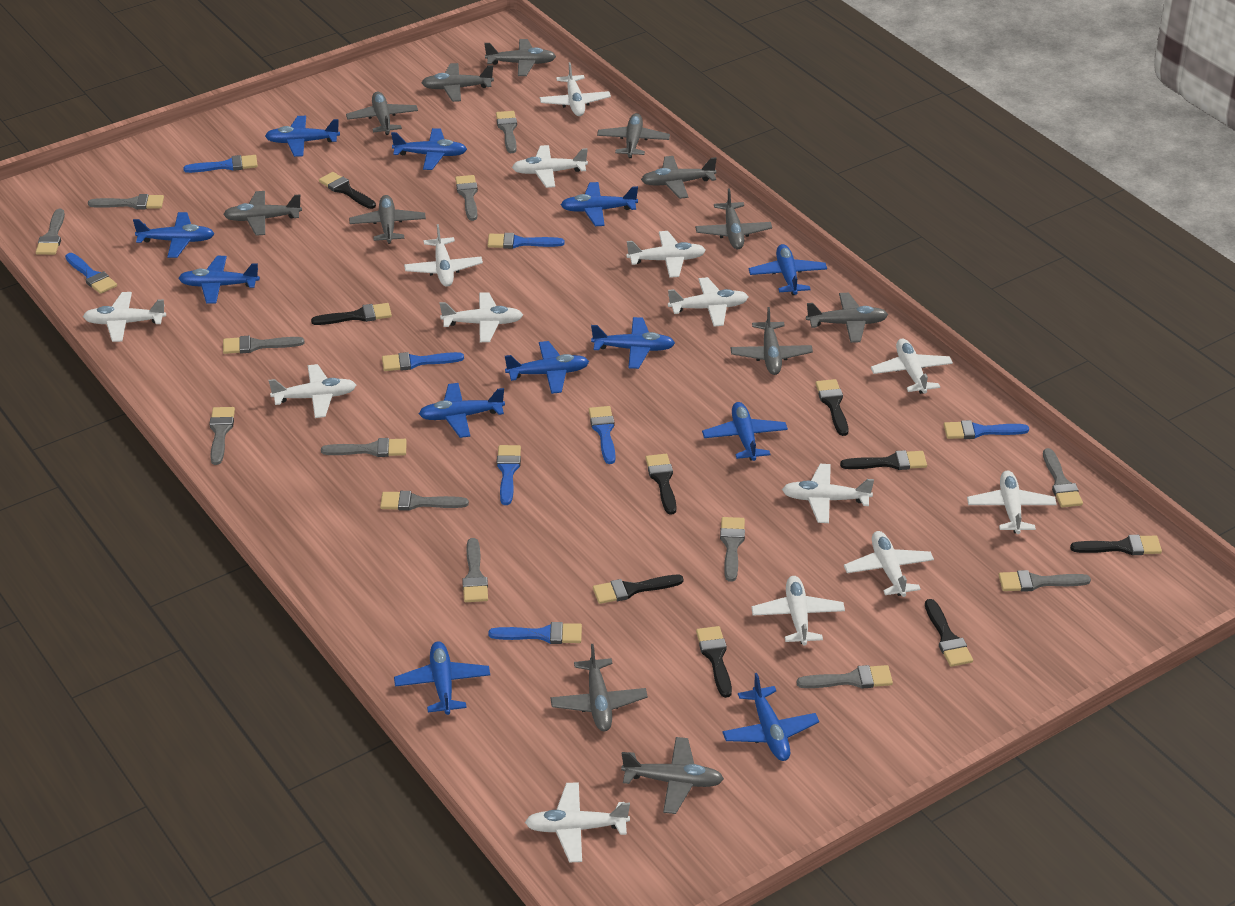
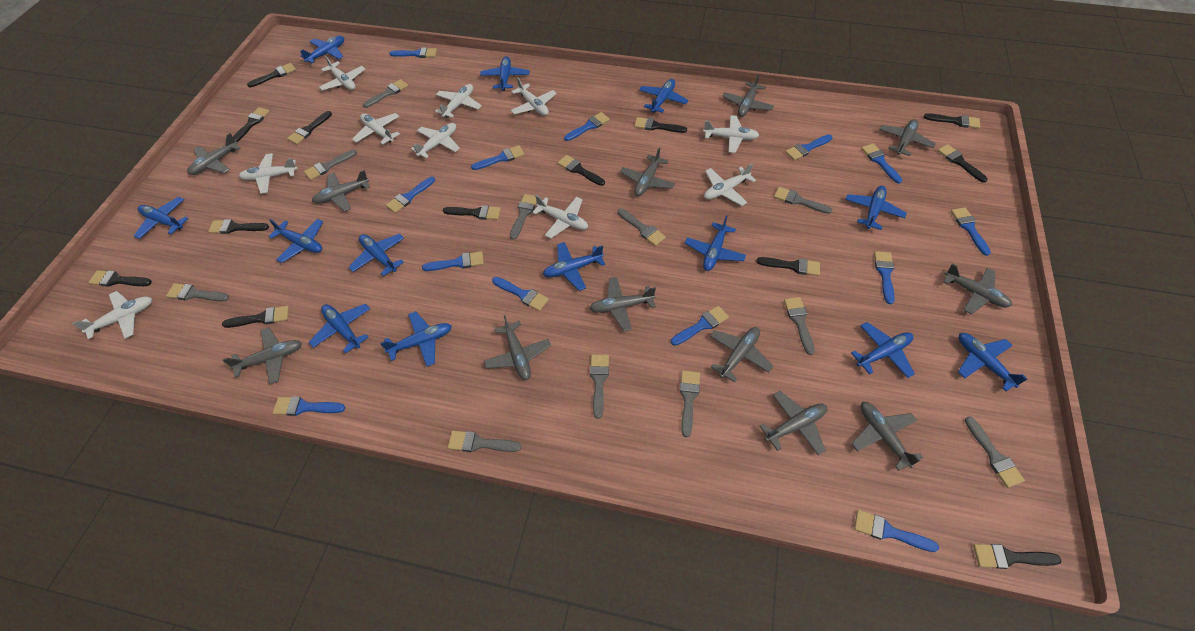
black brush: 9 -> 13
blue brush: 8 -> 13
blue plane: 12 -> 13
grey brush: 13 -> 11
white plane: 14 -> 10

